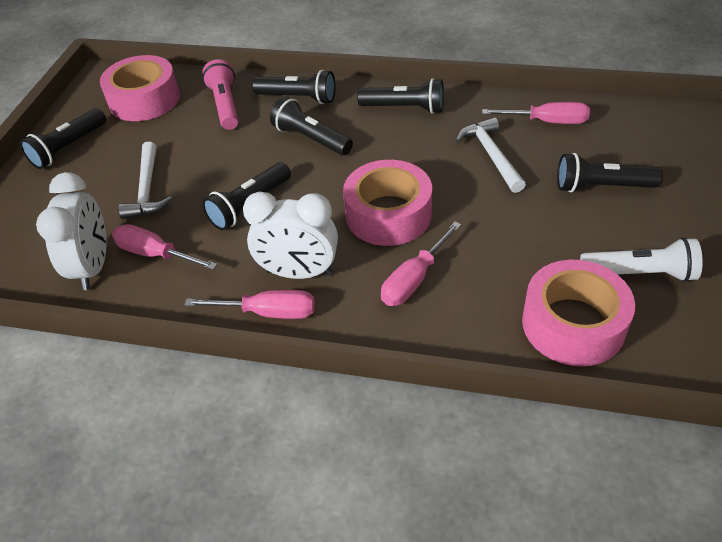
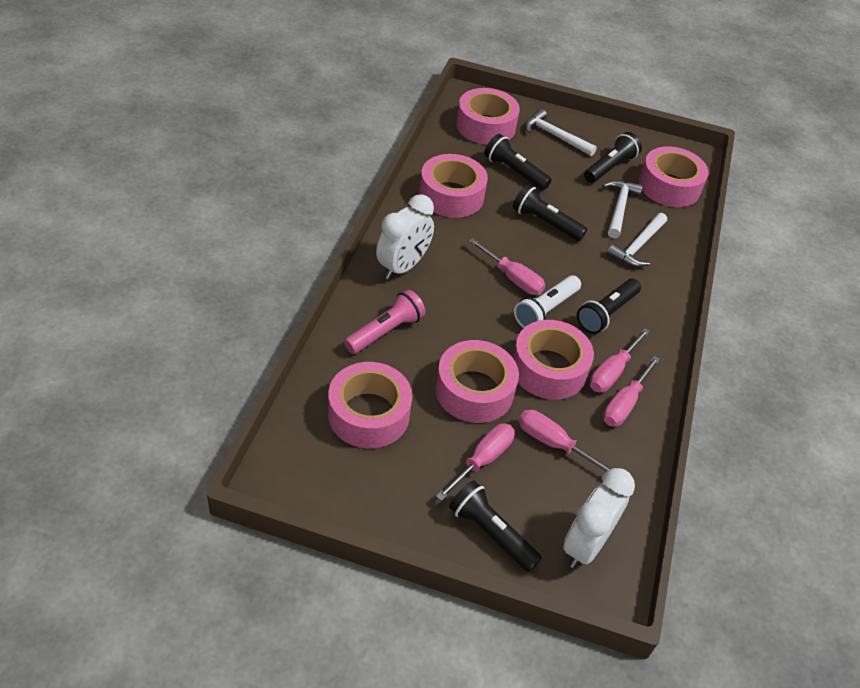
black flashlight: 6 -> 5
pink screwdriver: 4 -> 5
pink tape: 3 -> 6
white hammer: 2 -> 3

